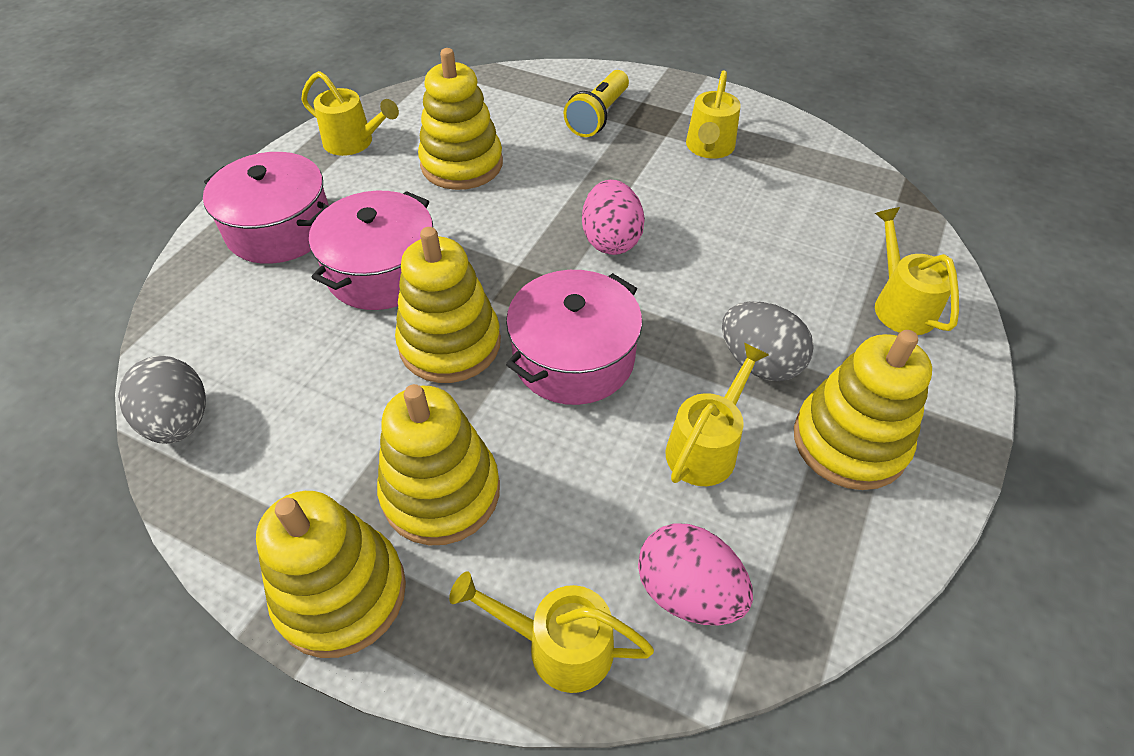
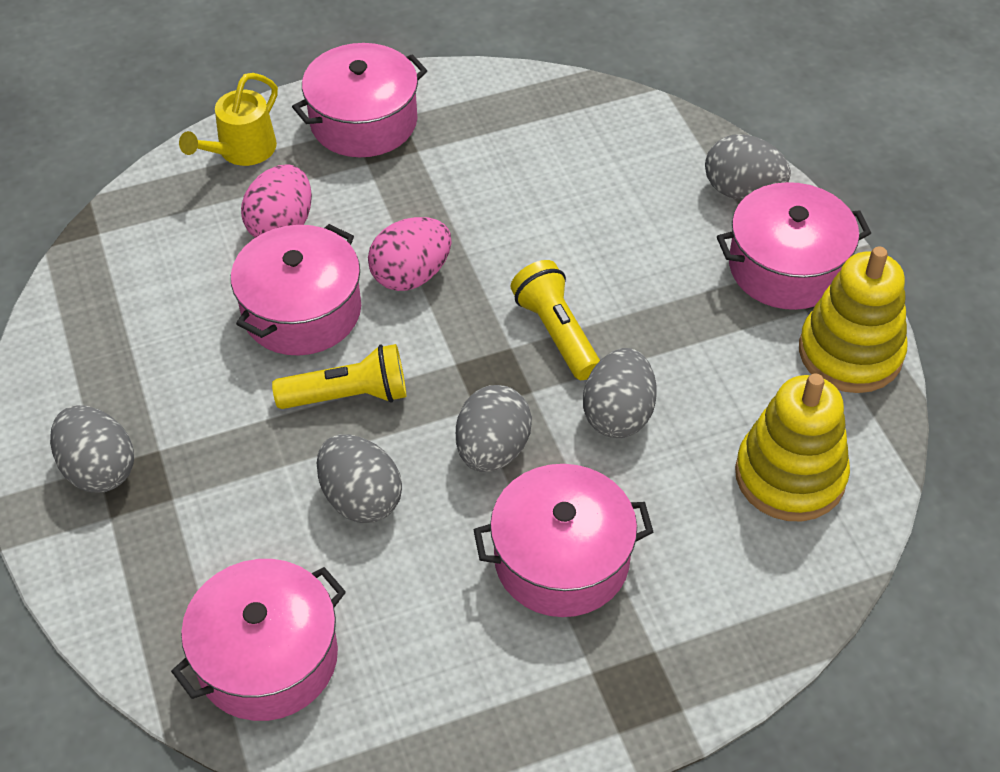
grey egg: 2 -> 5
pink pot: 3 -> 5
yellow flashlight: 1 -> 2
yellow stacking toy: 5 -> 2
yellow watering can: 5 -> 1

